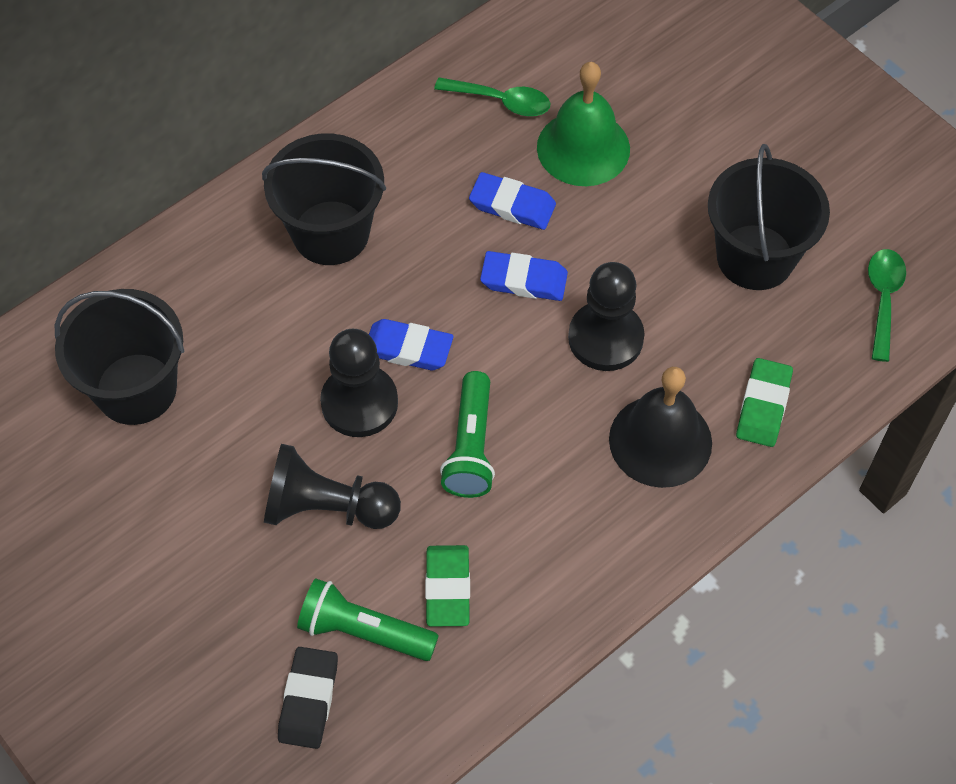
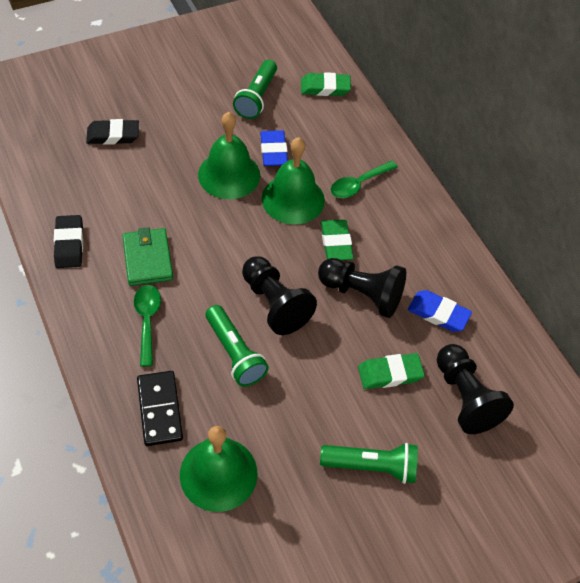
black bell: 1 -> 0
black bucket: 3 -> 0
black domino: 0 -> 1
black eraser: 1 -> 2
blue eraser: 3 -> 2
green bell: 1 -> 3
green eraser: 2 -> 3
green flashlight: 2 -> 3
green wallet: 0 -> 1

